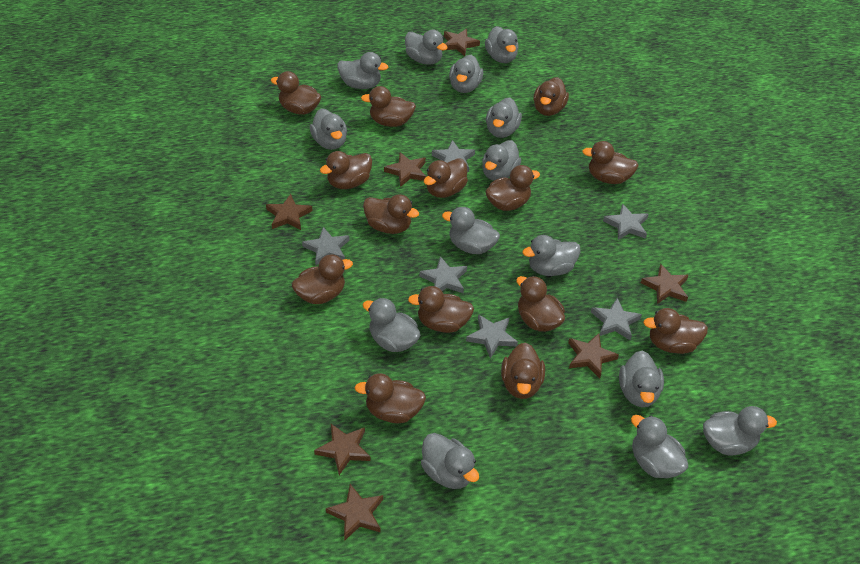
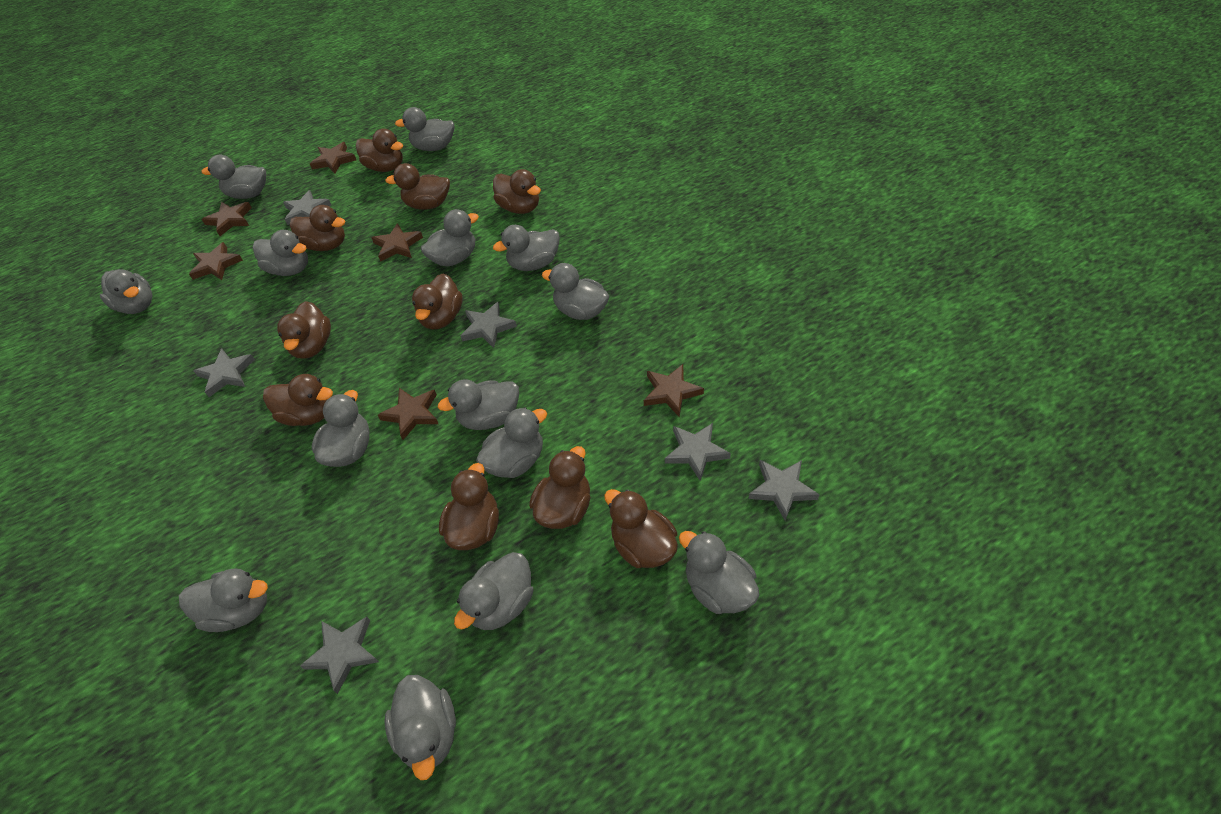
brown duck: 14 -> 10
brown star: 7 -> 6

